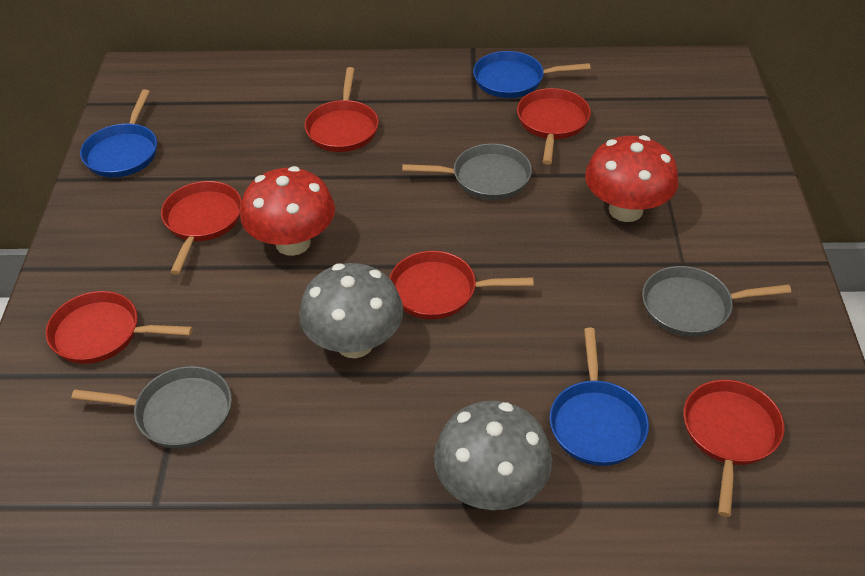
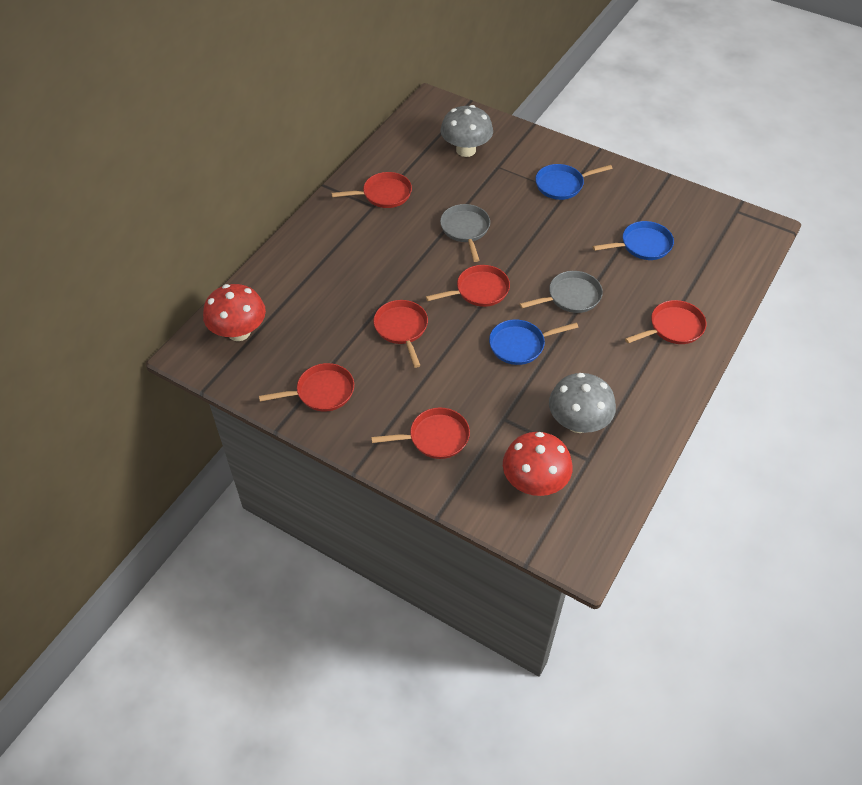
grey pan: 3 -> 2

